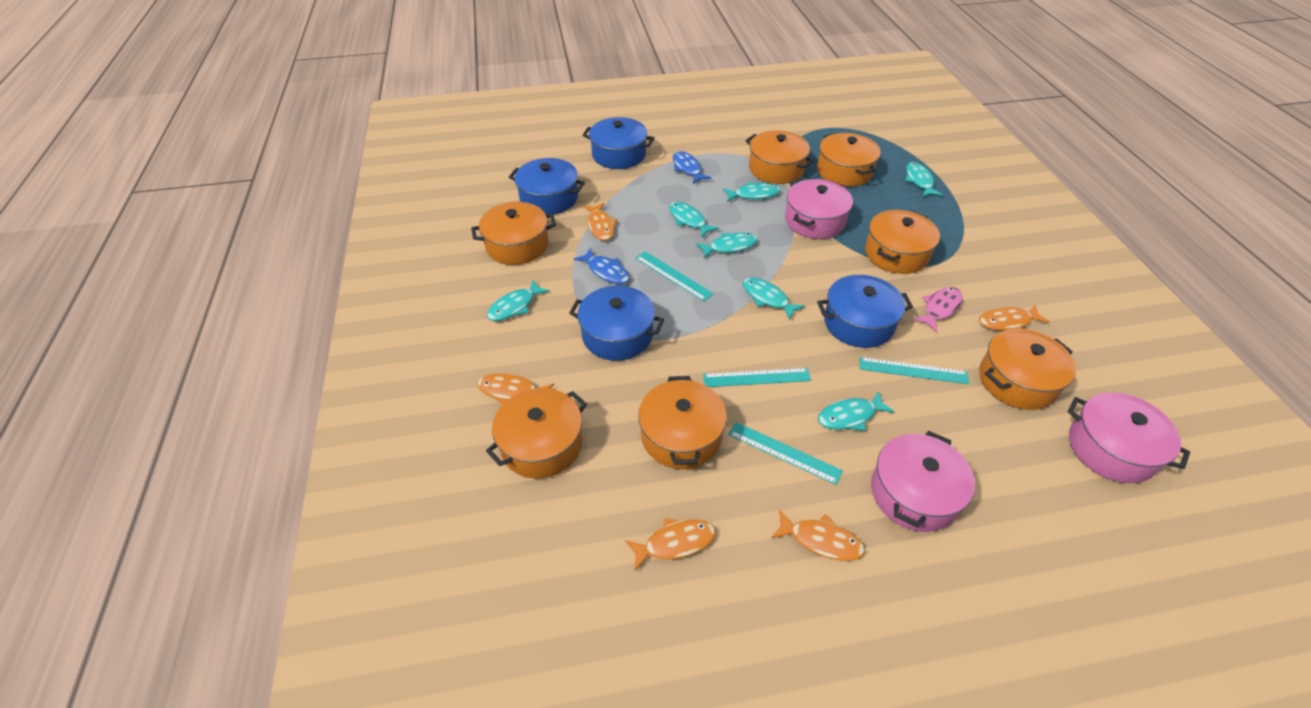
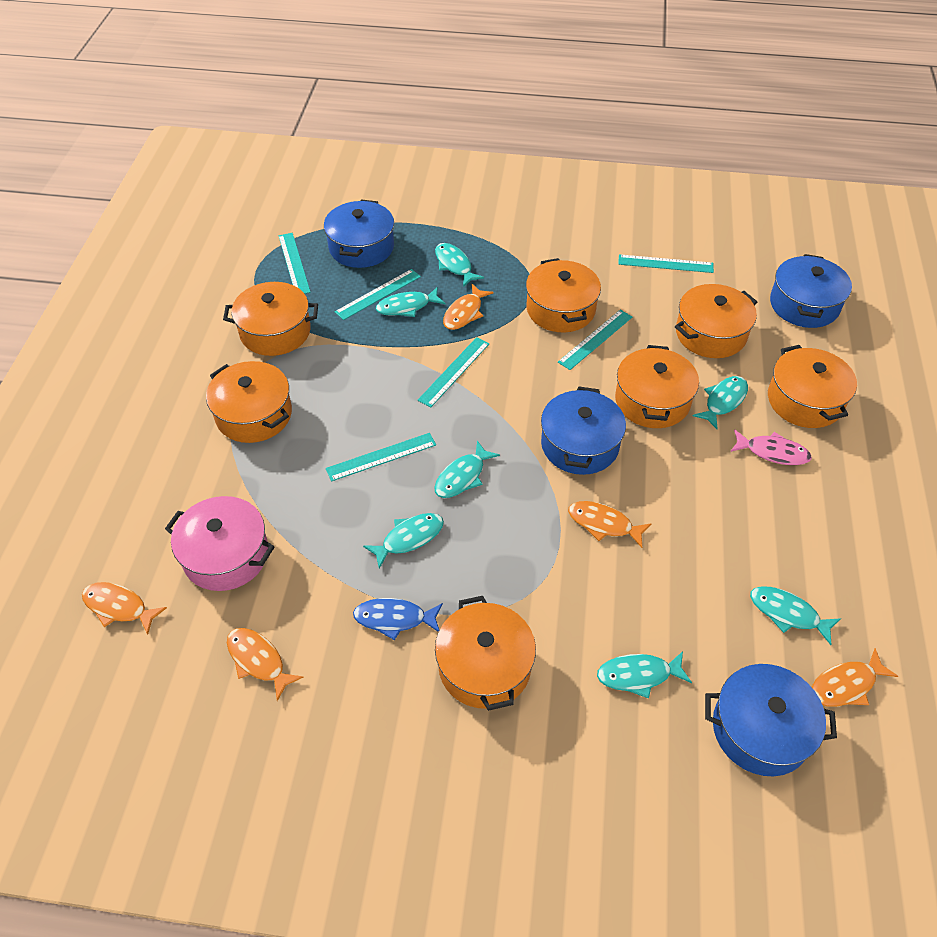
blue fish: 2 -> 1
pink pot: 3 -> 1
turquoise ruler: 4 -> 6

